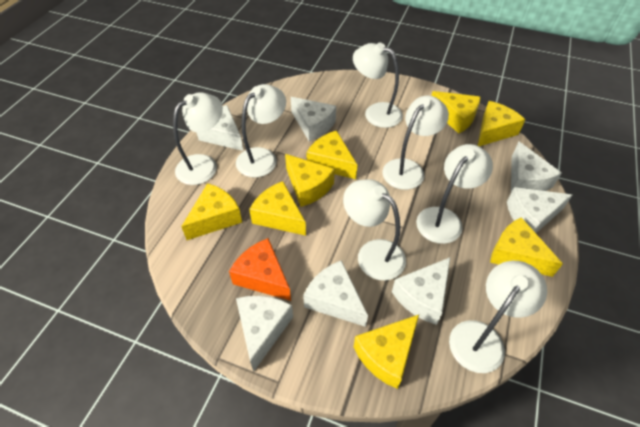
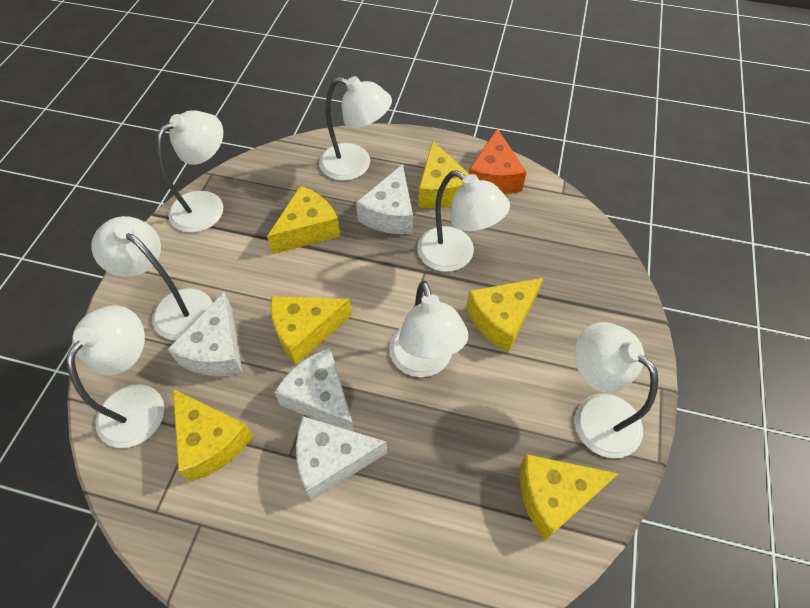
white cheese: 7 -> 4
yellow cheese: 8 -> 6

